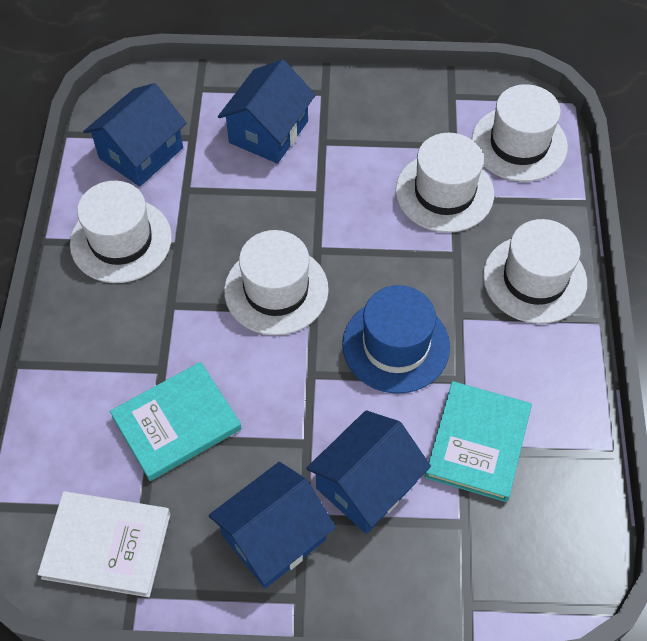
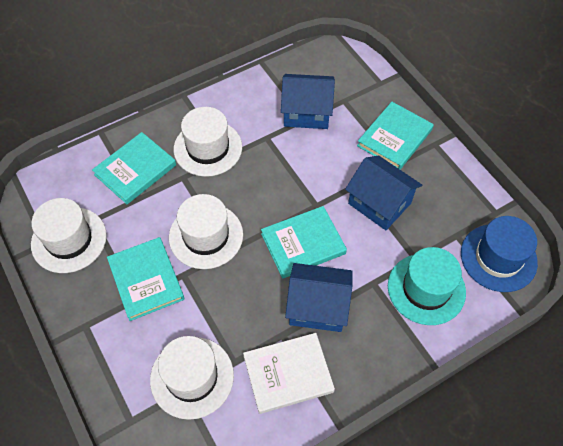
blue house: 4 -> 3
turquoise book: 2 -> 4
turquoise hat: 0 -> 1
white hat: 5 -> 4

